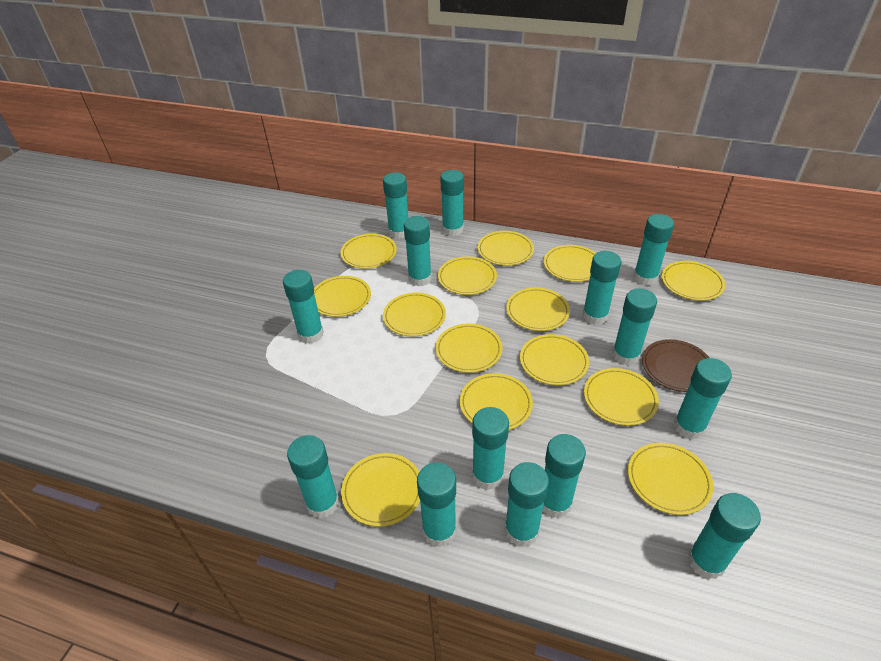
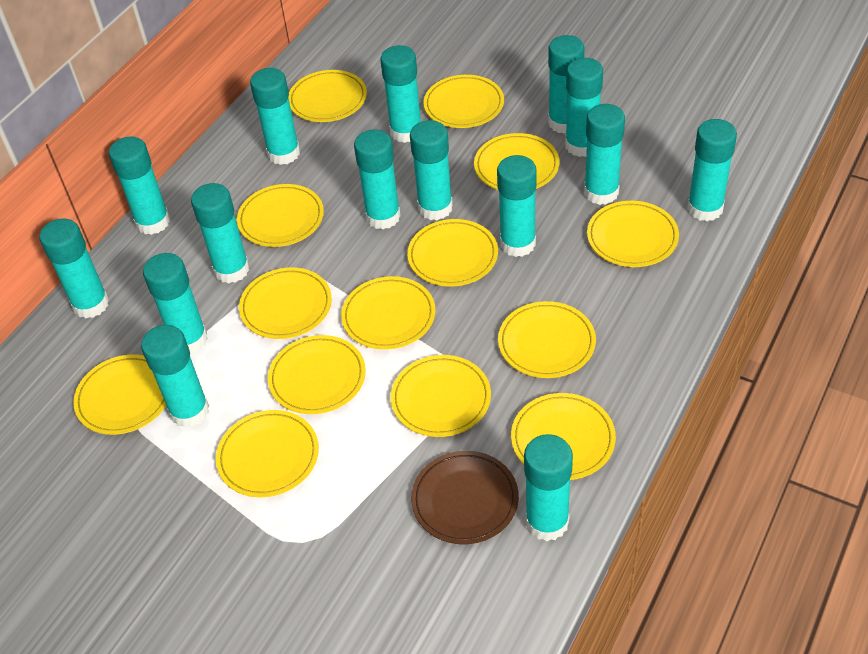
turquoise glue stick: 14 -> 15

